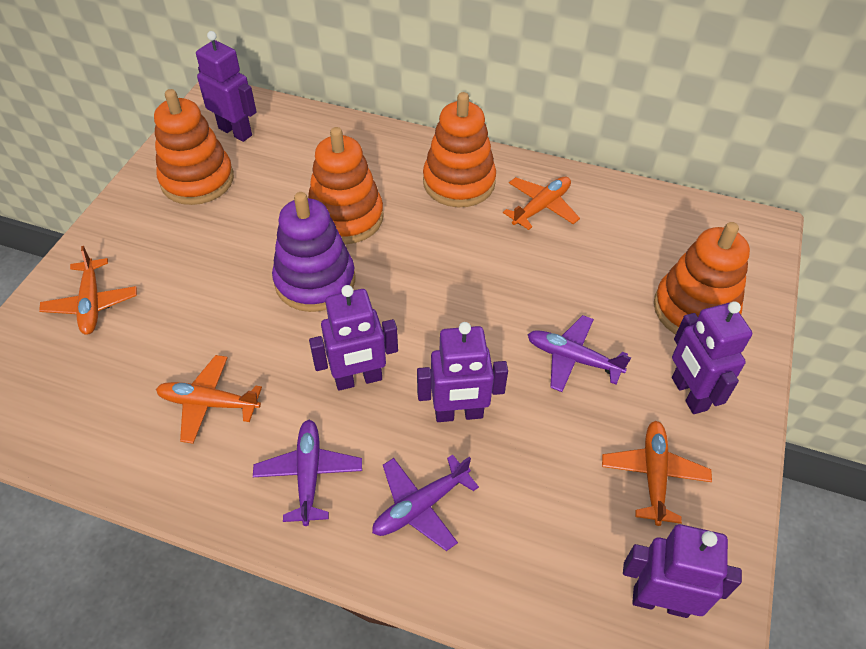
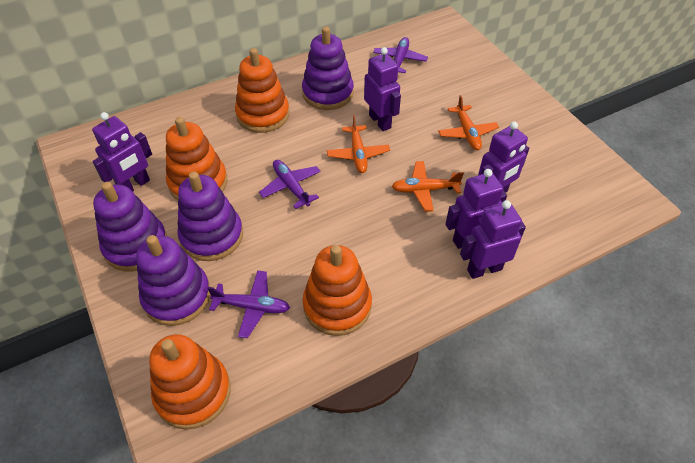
orange plane: 4 -> 3
purple stacking toy: 1 -> 4

